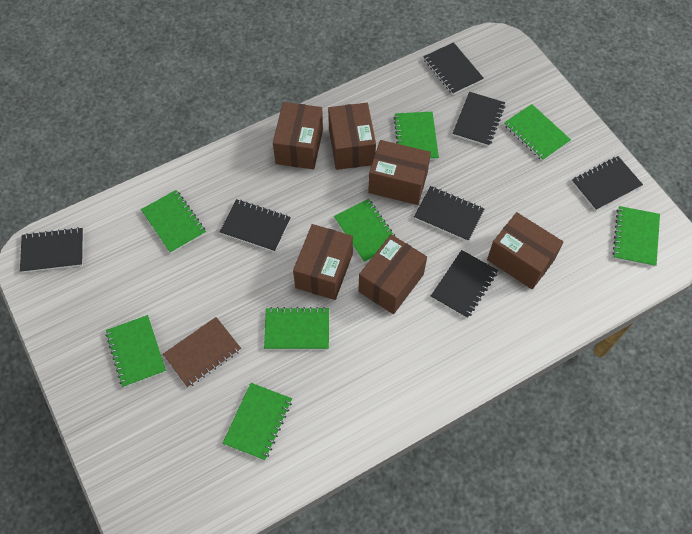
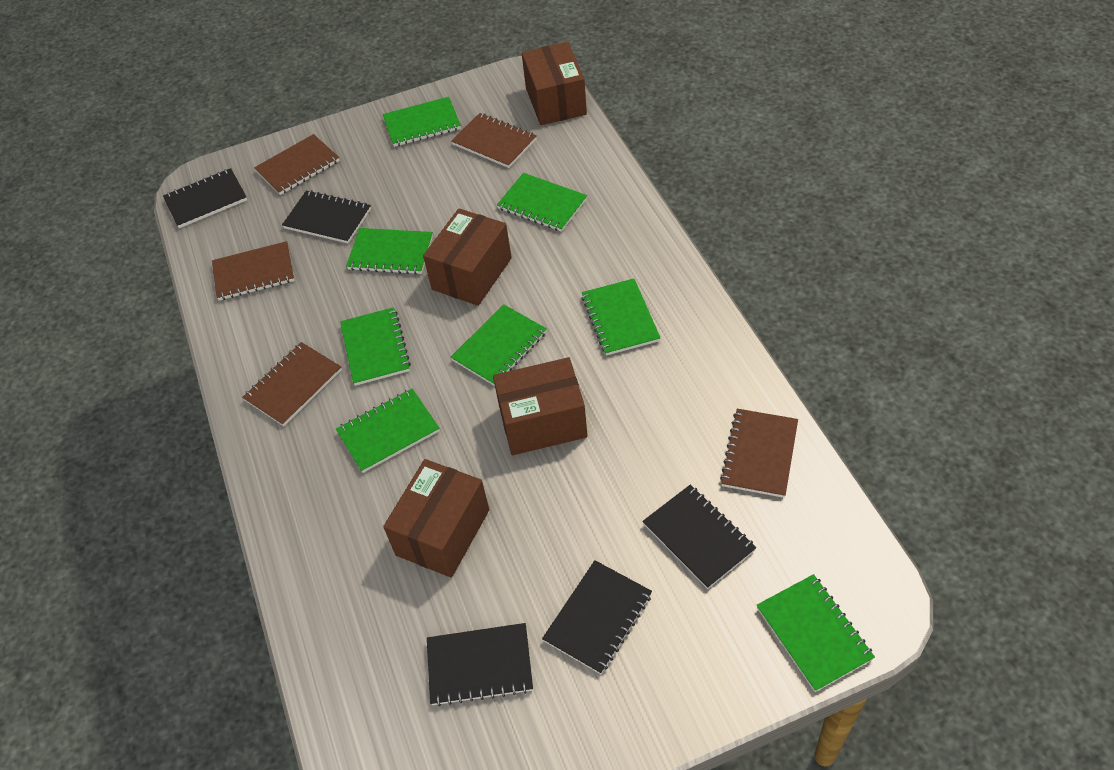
black notebook: 7 -> 5
brown box: 6 -> 4
brown notebook: 1 -> 5

